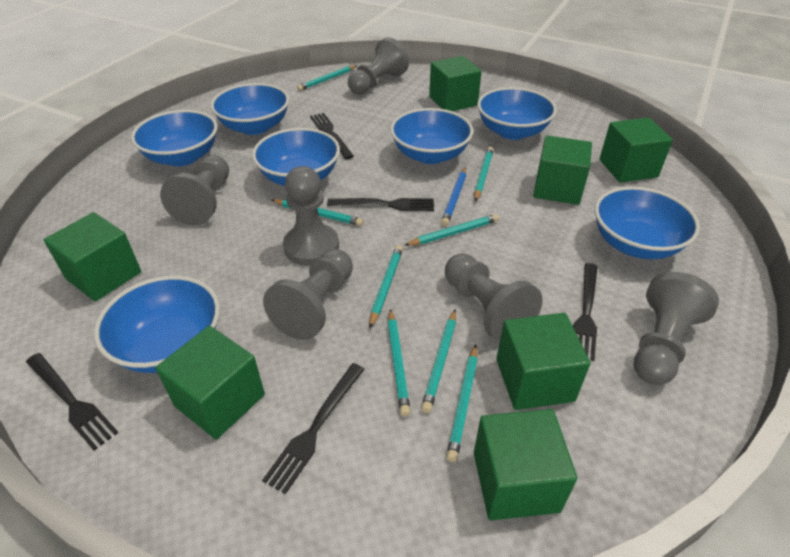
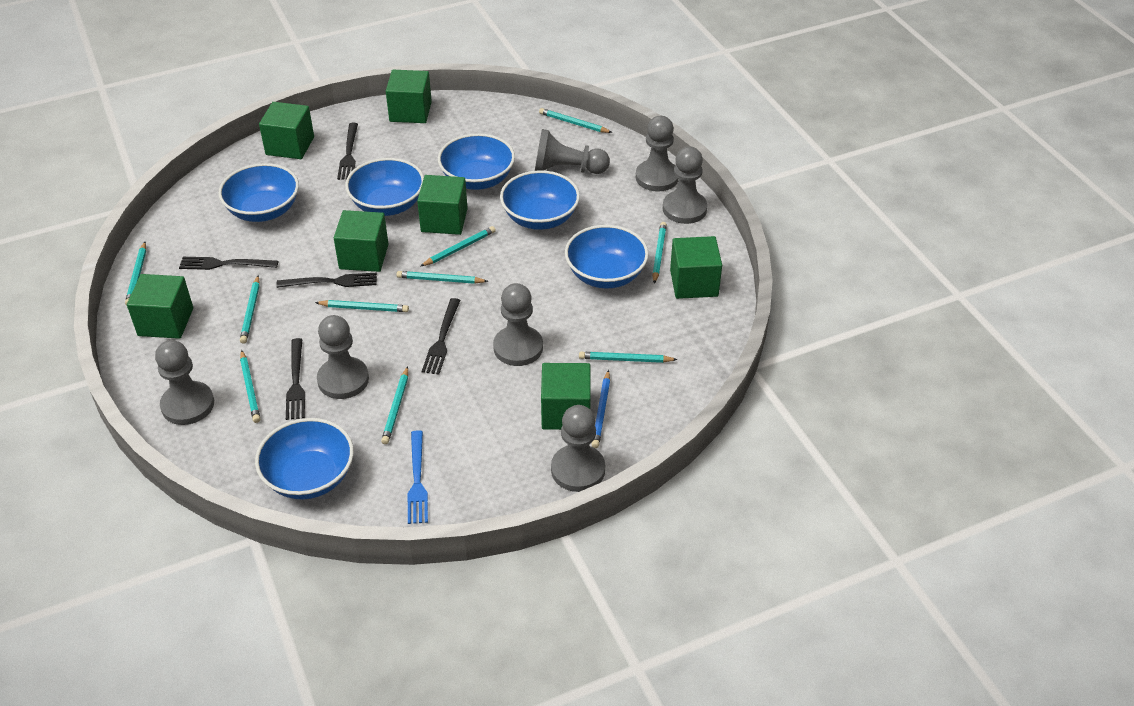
blue bowl: 7 -> 6
blue fork: 0 -> 1
grey pawn: 6 -> 7
turquoise pencil: 8 -> 10

